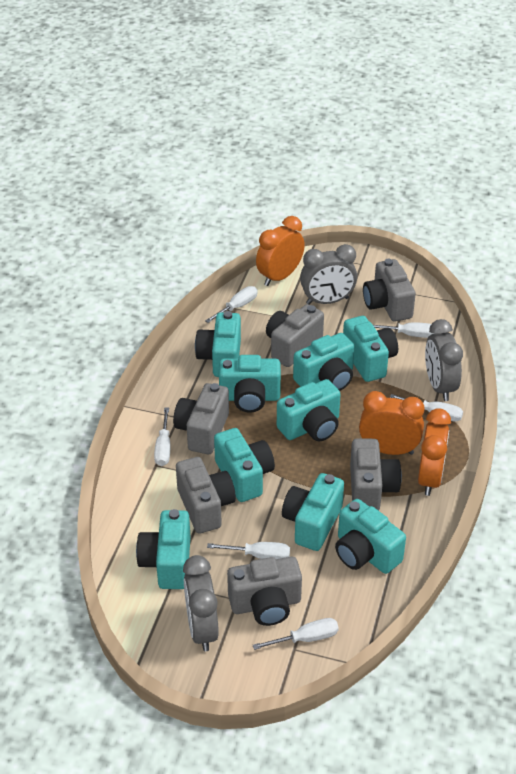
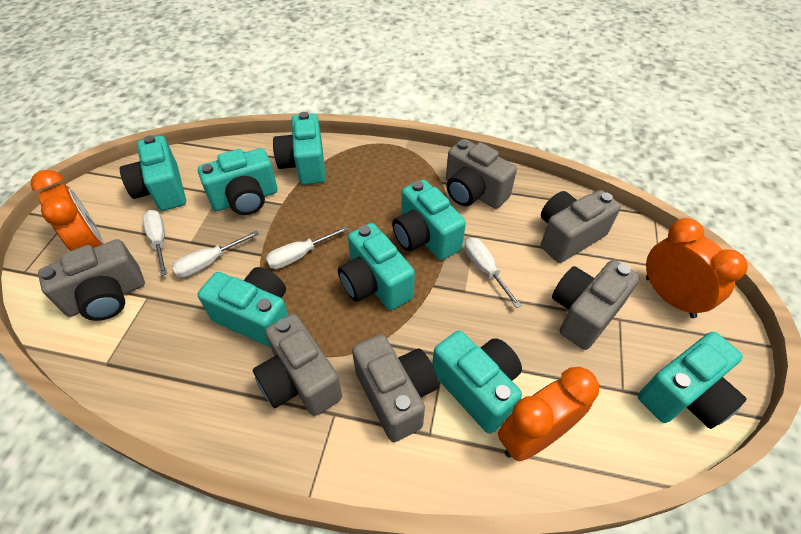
grey clock: 3 -> 0
turquoise camera: 9 -> 8
white screwdriver: 6 -> 4

